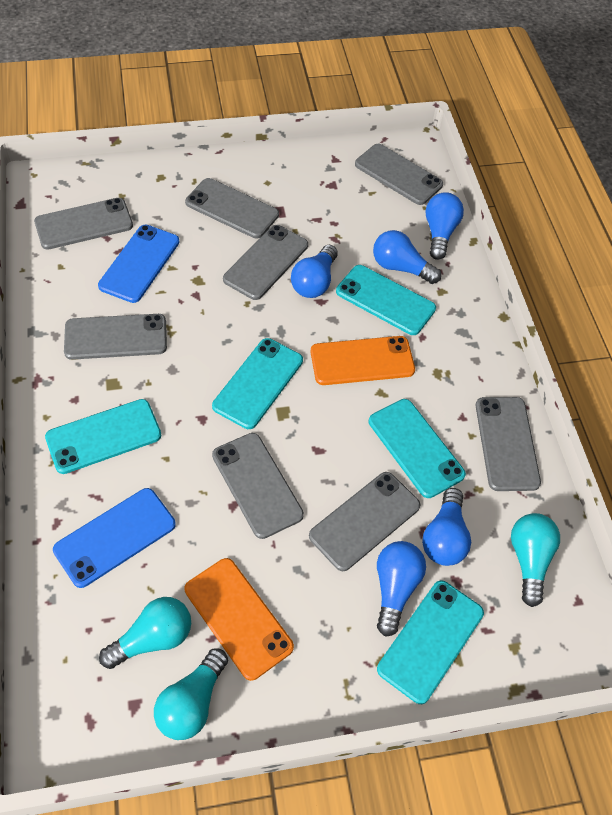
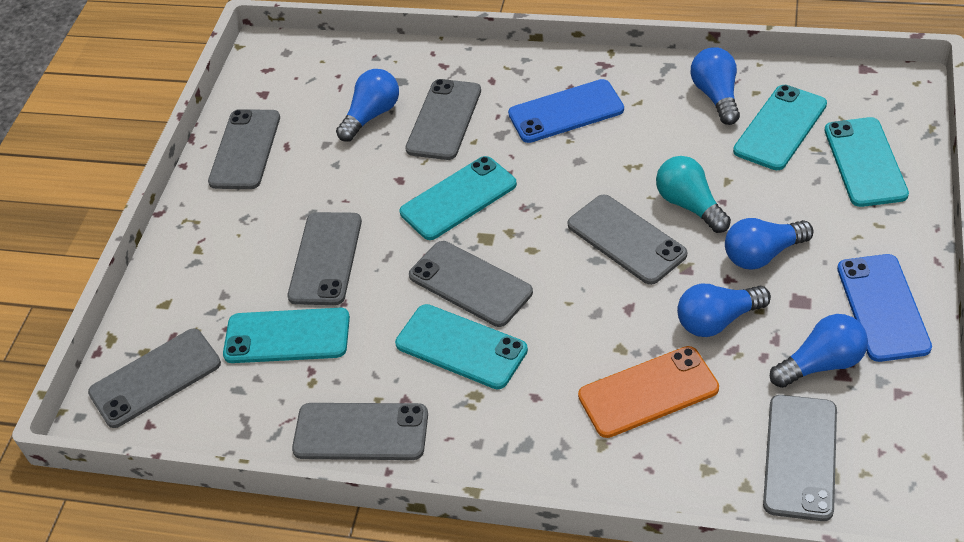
orange phone: 2 -> 1
turquoise light bulb: 3 -> 1

